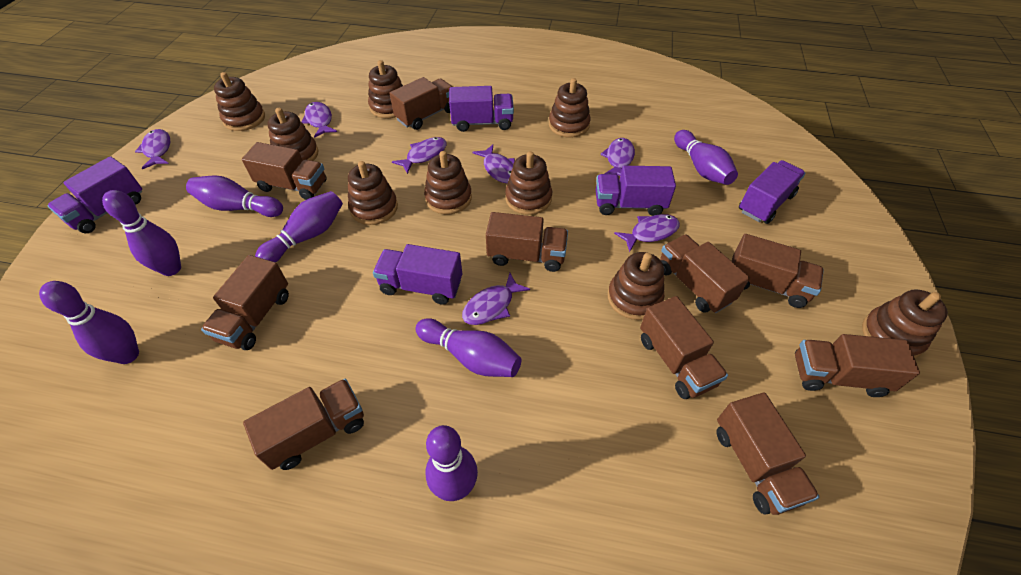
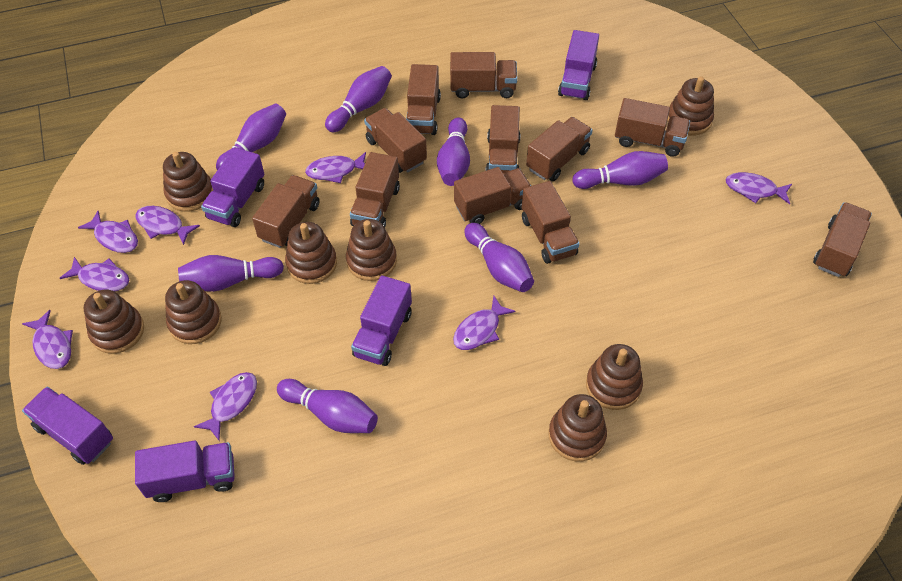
brown stacking toy: 9 -> 8
brown truck: 10 -> 11
purple fish: 7 -> 8

